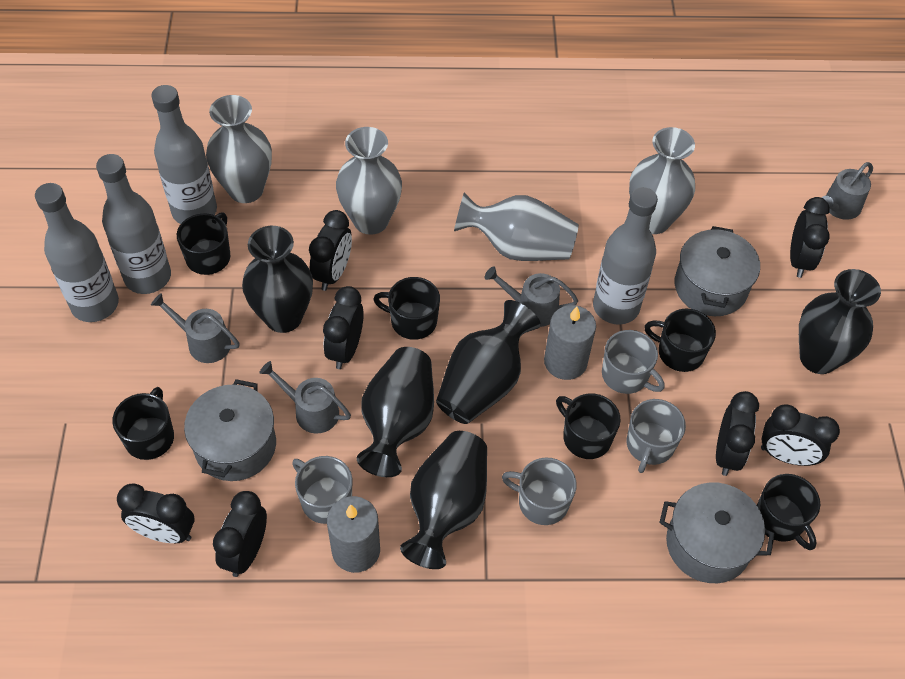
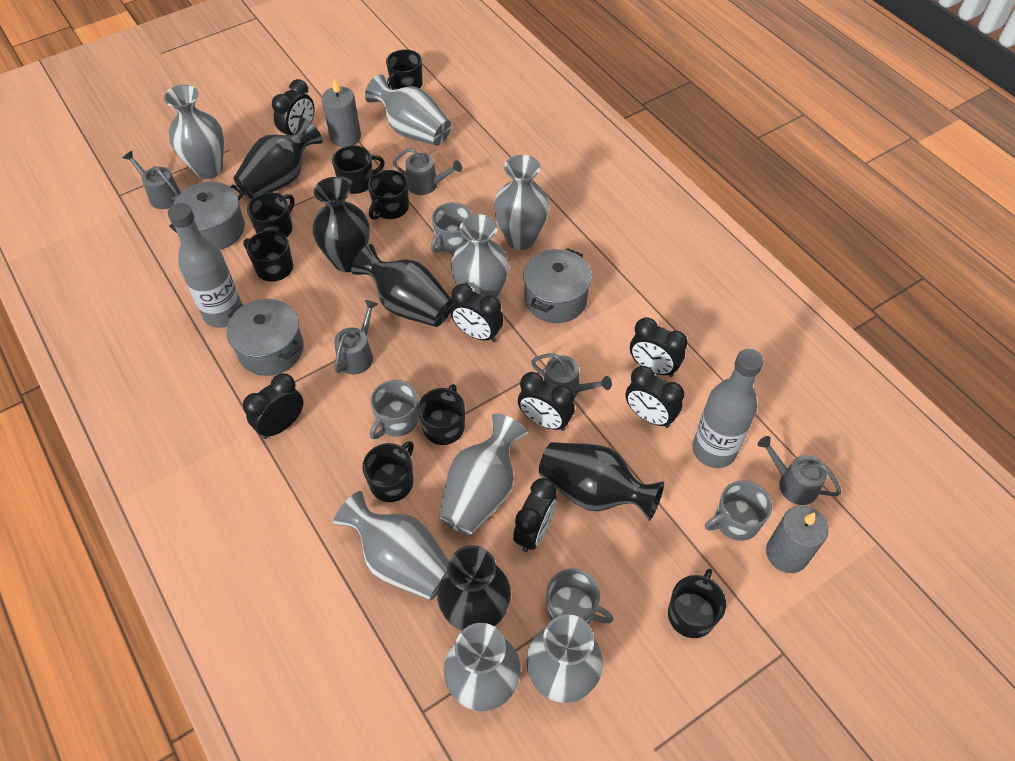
black mug: 6 -> 8
grey bottle: 4 -> 2
grey vase: 4 -> 8
grey watering can: 4 -> 5

